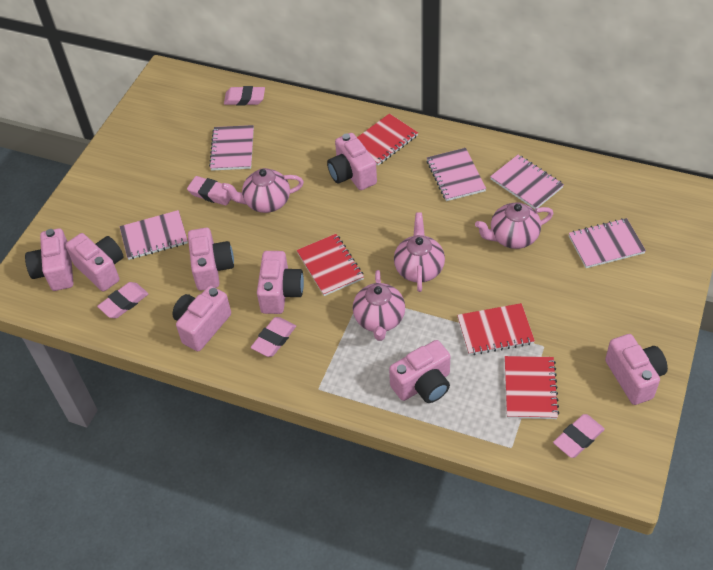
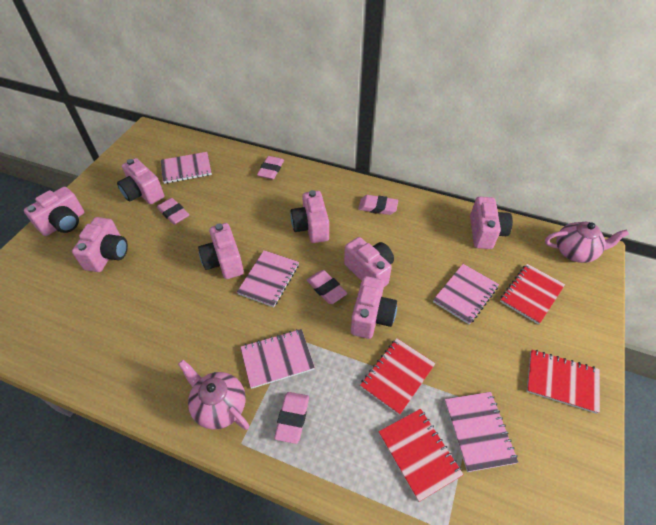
pink teapot: 4 -> 2

